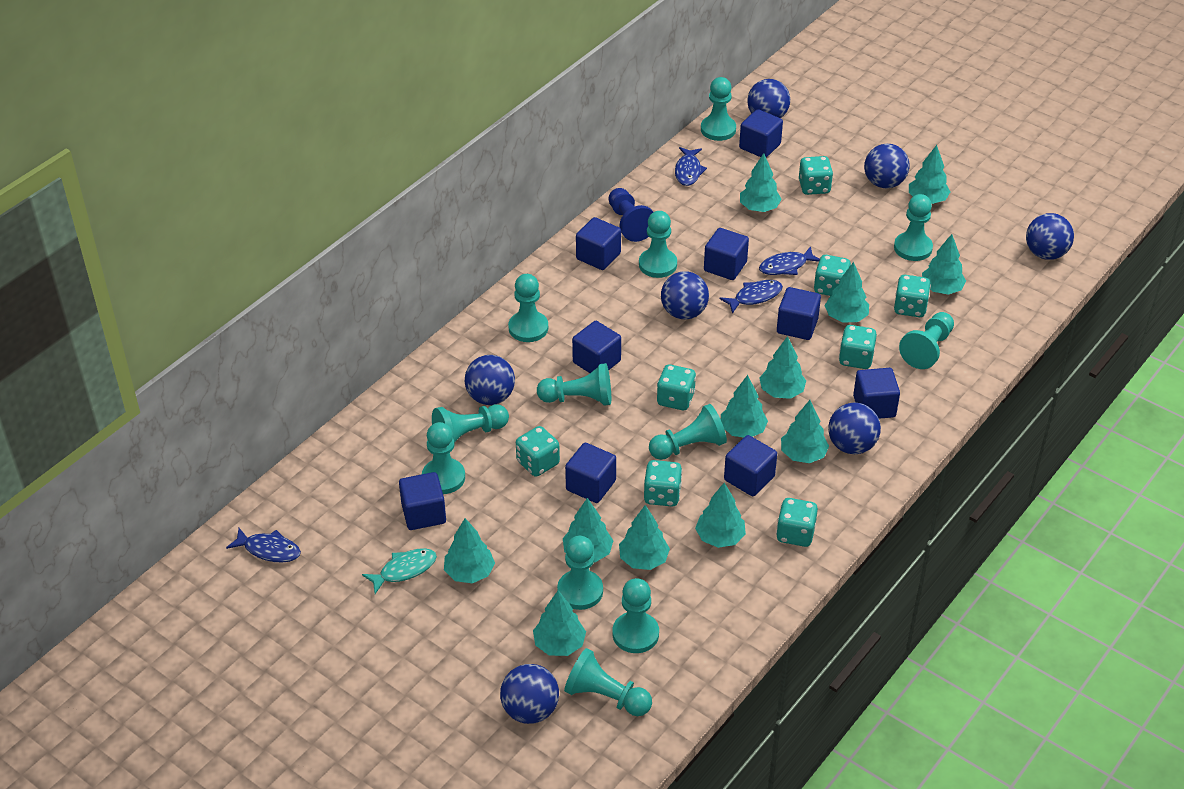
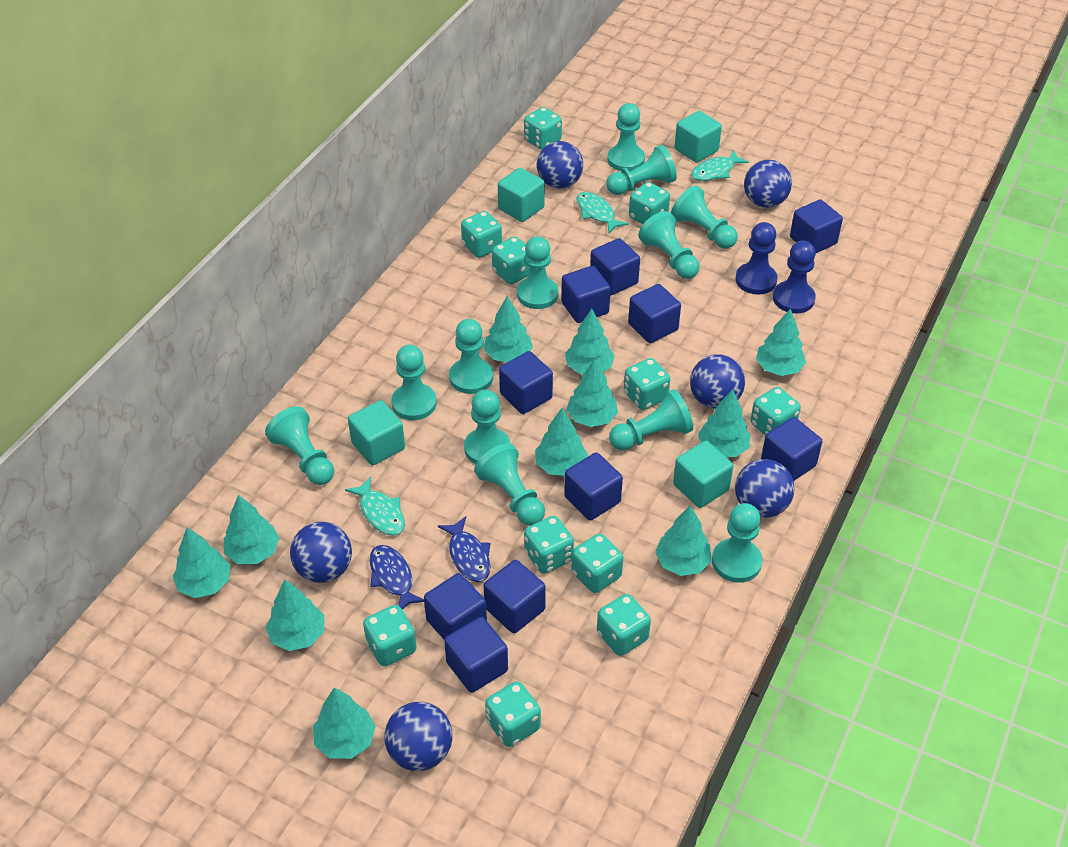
blue ball: 7 -> 6
blue cube: 9 -> 10
blue fish: 4 -> 2
blue pawn: 1 -> 2
turquoise cube: 0 -> 4
turquoise dice: 8 -> 11
turquoise fish: 1 -> 3
turquoise tree: 12 -> 11

